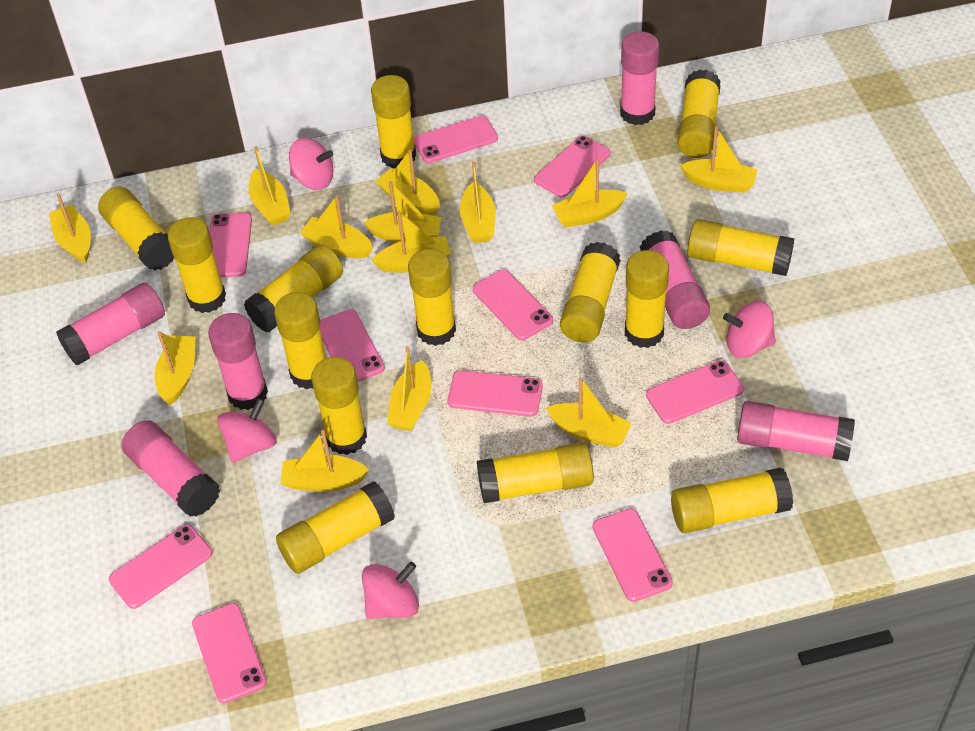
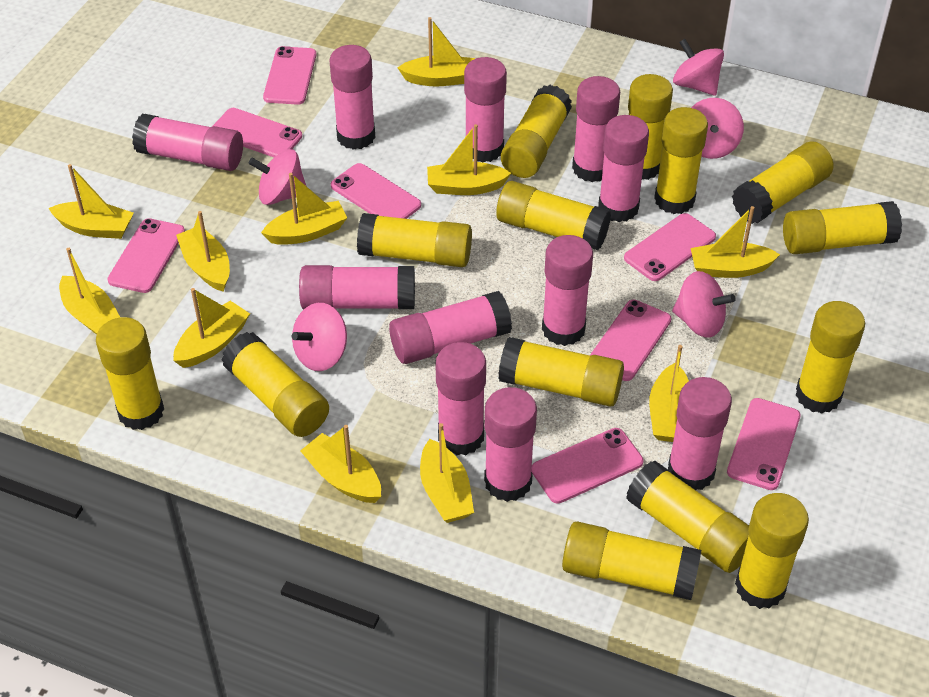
pink glue stick: 6 -> 11
pink phone: 10 -> 8
pink spinning top: 4 -> 5
yellow boat: 13 -> 11

